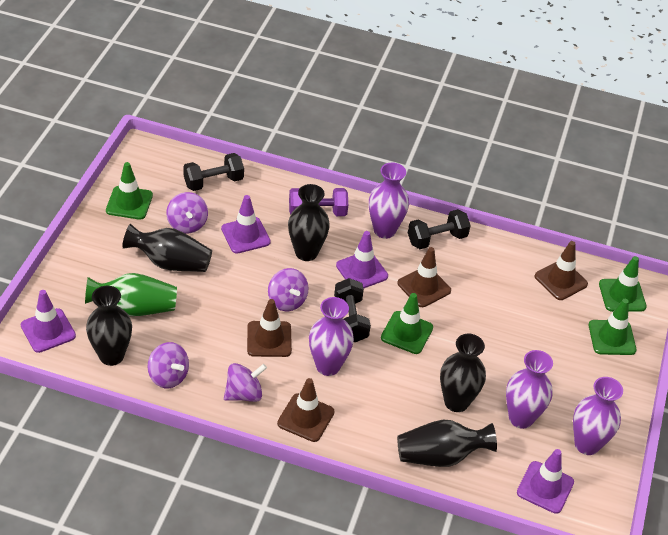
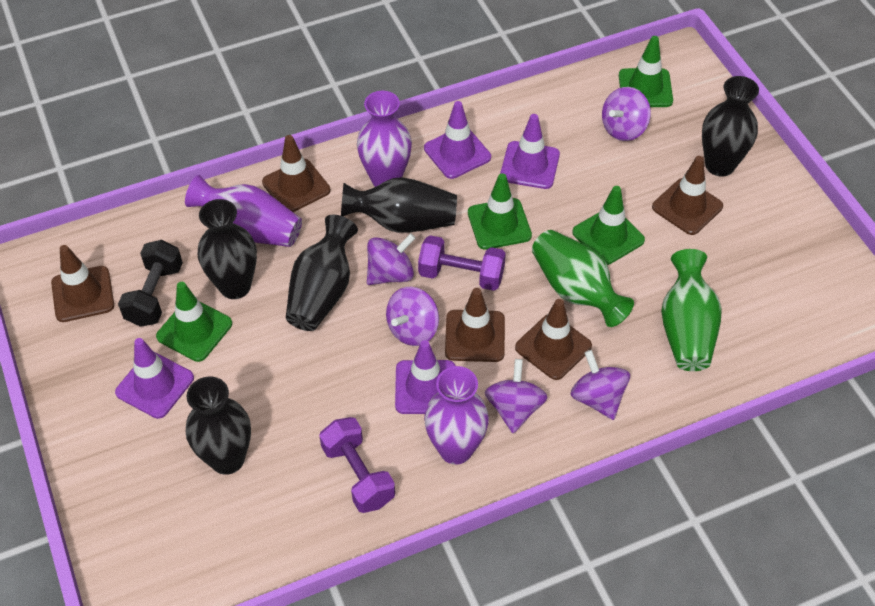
black dumbbell: 3 -> 1
brown traffic cone: 4 -> 5
green vase: 1 -> 2
purple dumbbell: 1 -> 2
purple spinning top: 4 -> 5
purple vase: 4 -> 3

